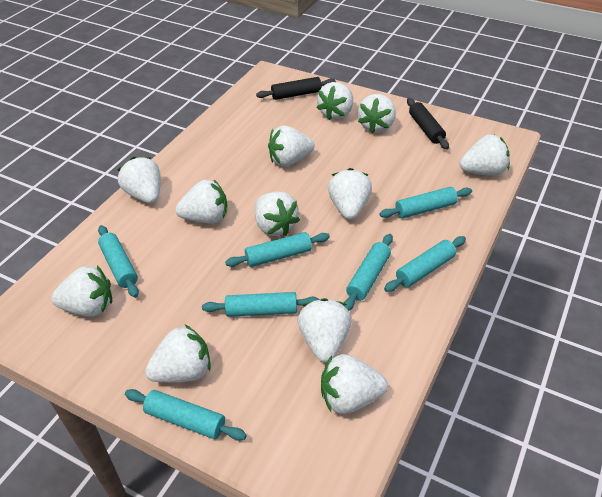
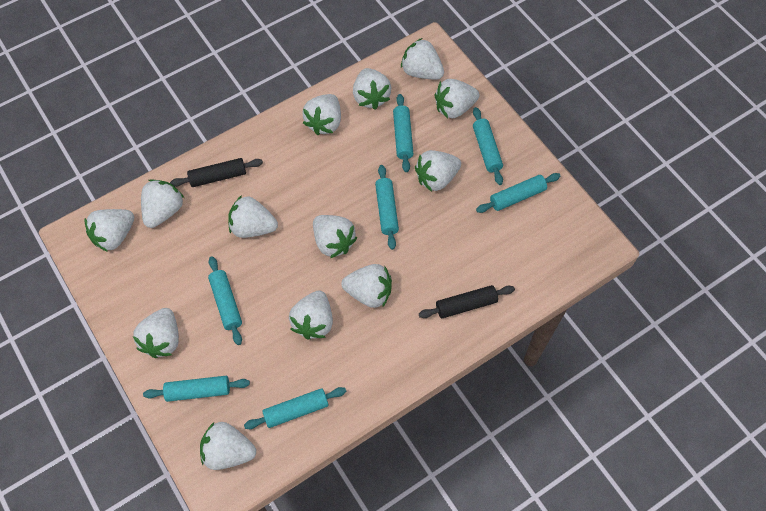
white strawberry: 12 -> 13

